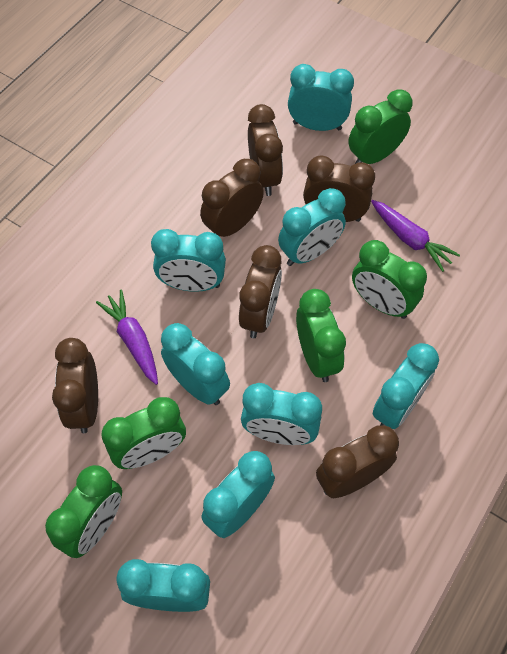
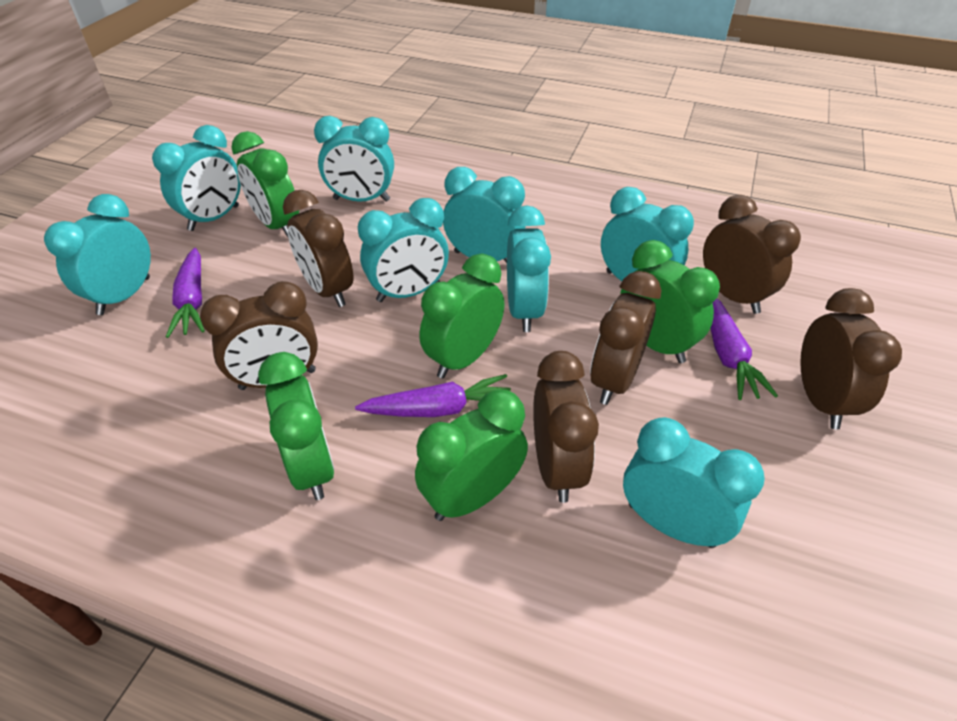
purple carrot: 2 -> 3

